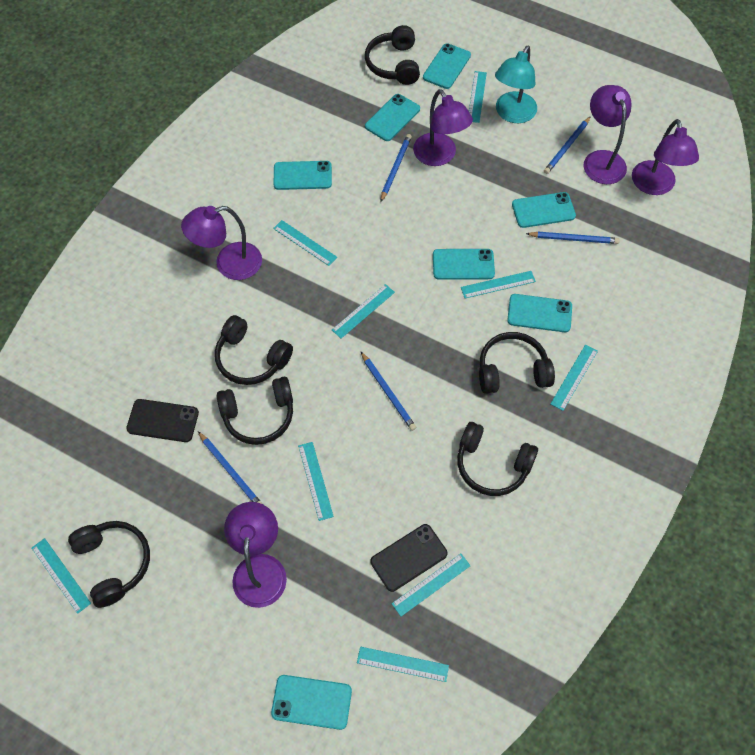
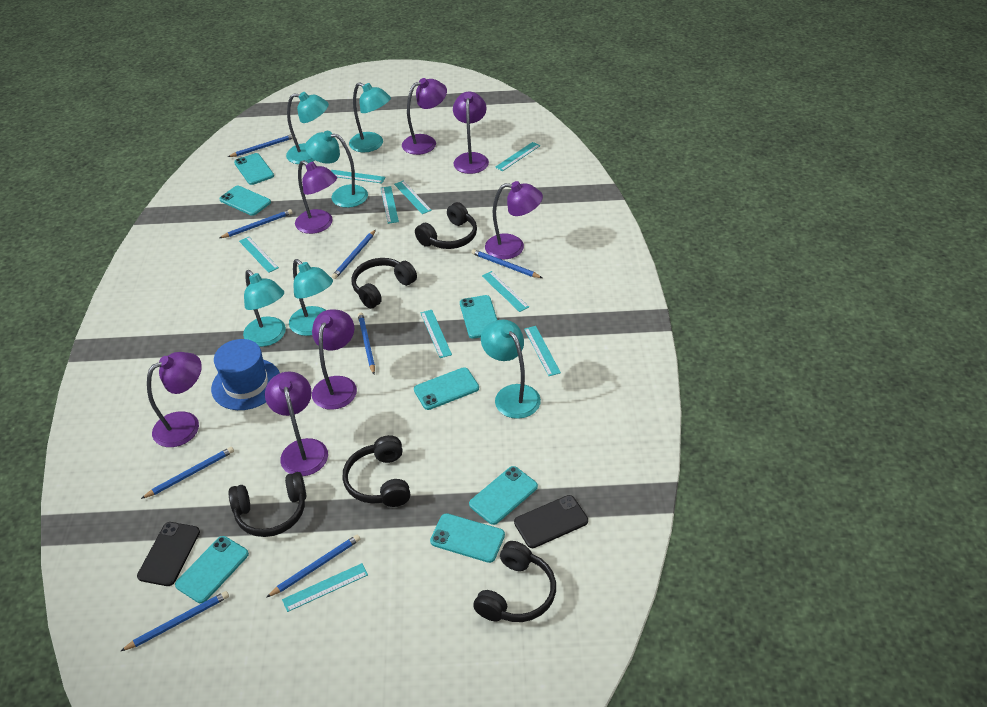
black headphones: 6 -> 5
blue hat: 0 -> 1
blue pencil: 5 -> 8
purple lamp: 5 -> 7
turquoise lamp: 1 -> 6

